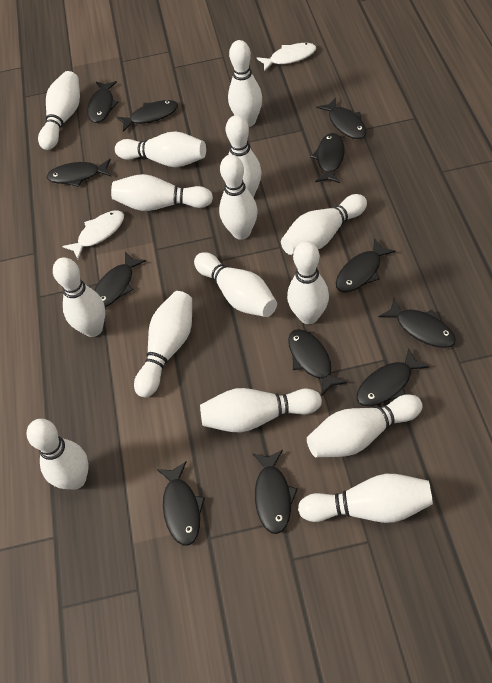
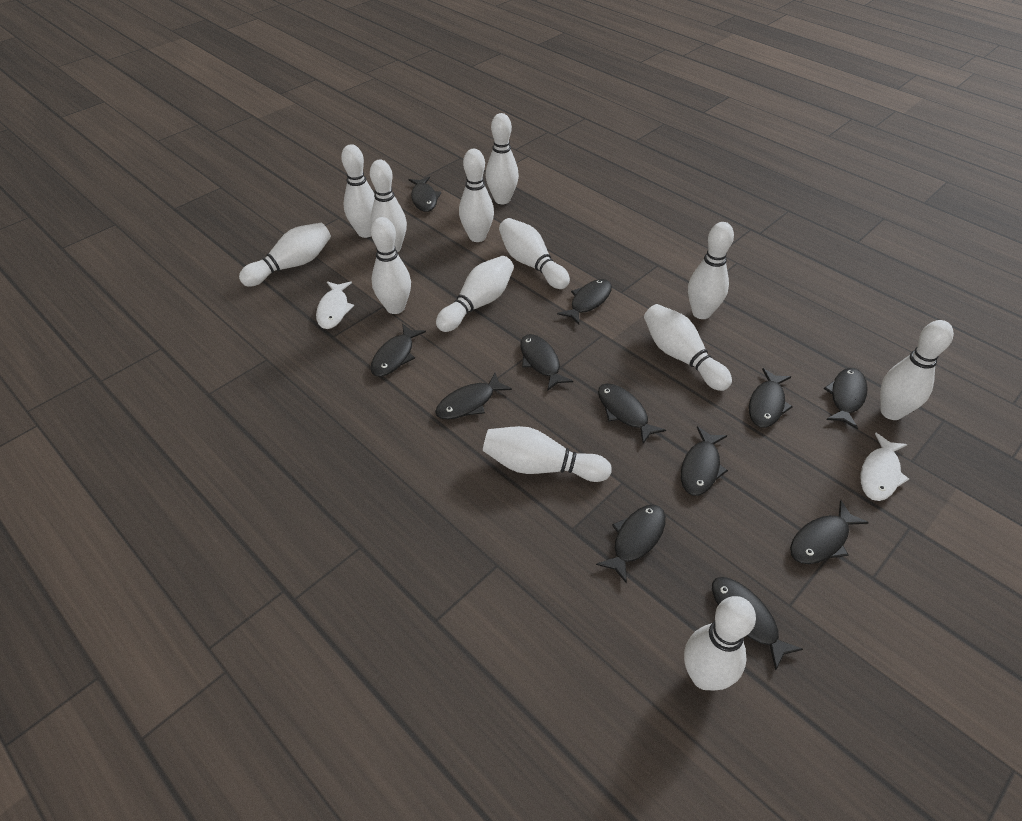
white bowling pin: 15 -> 13

